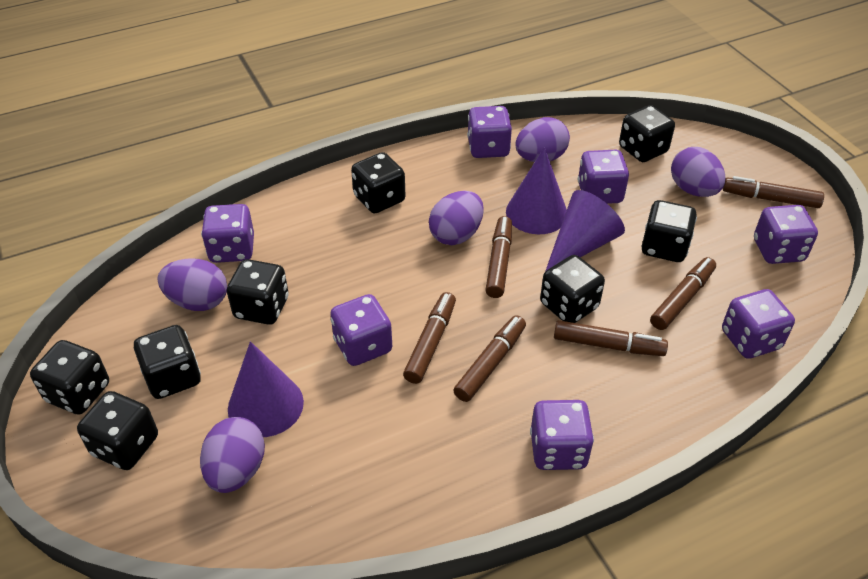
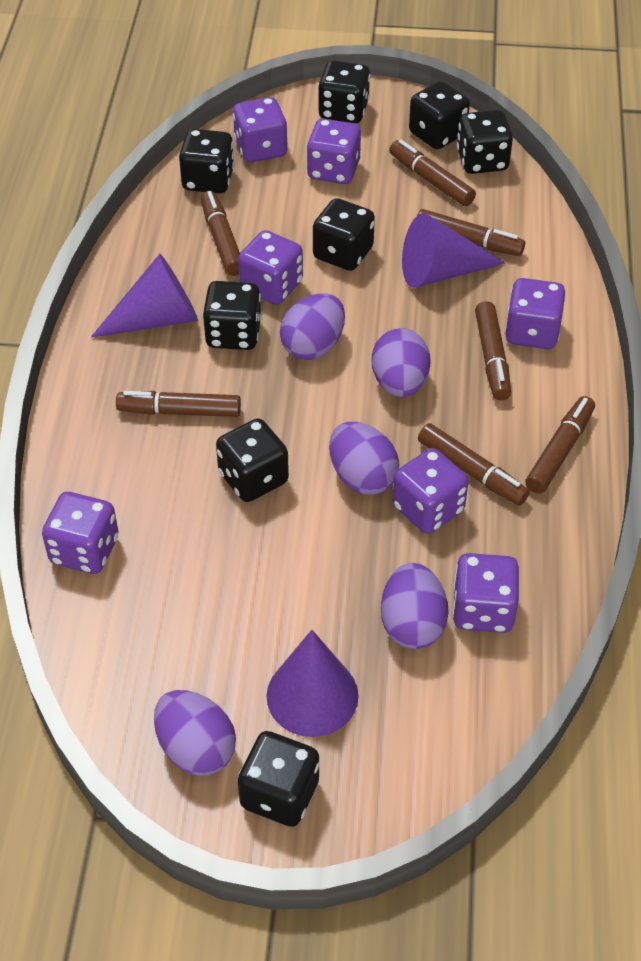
brown marker: 6 -> 7

